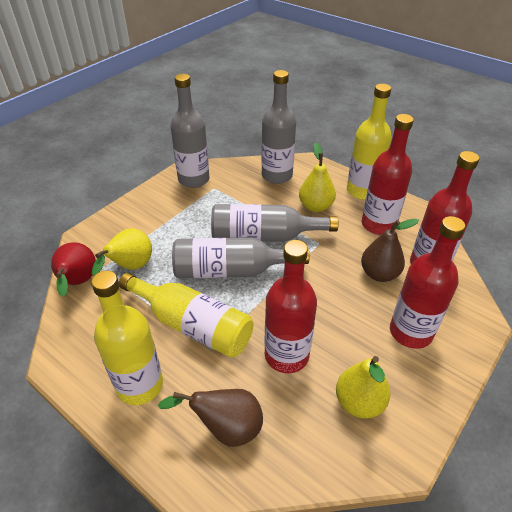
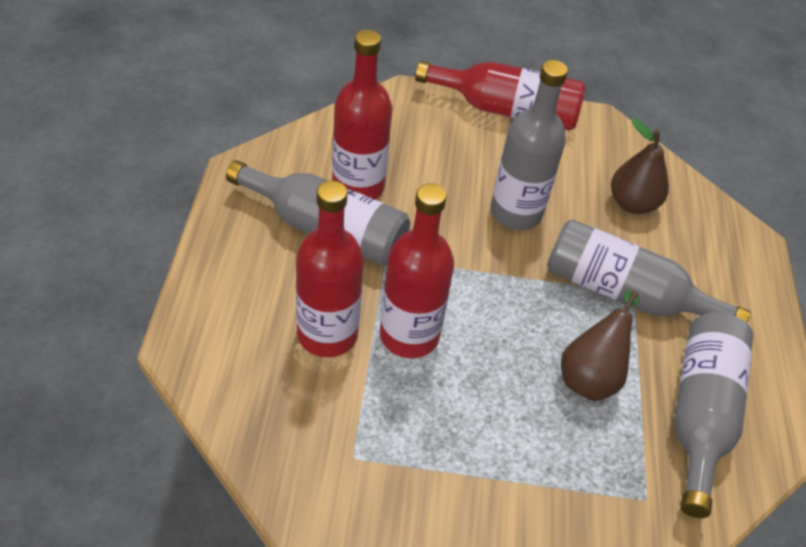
red pear: 1 -> 0
yellow bottle: 3 -> 0
yellow pear: 3 -> 0

